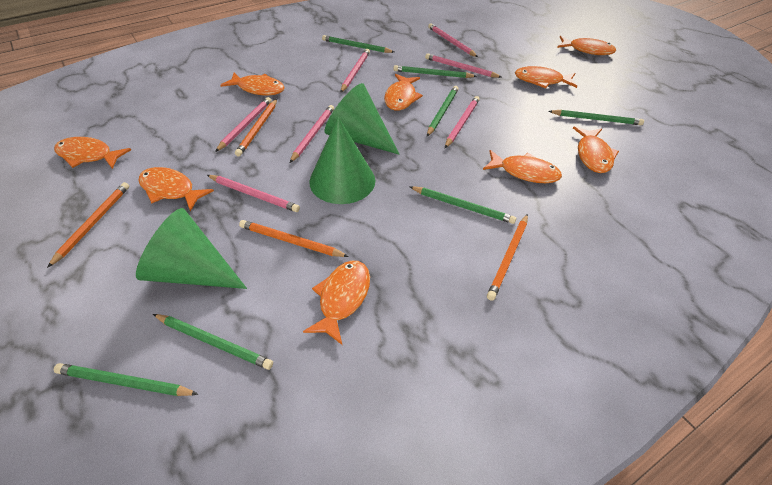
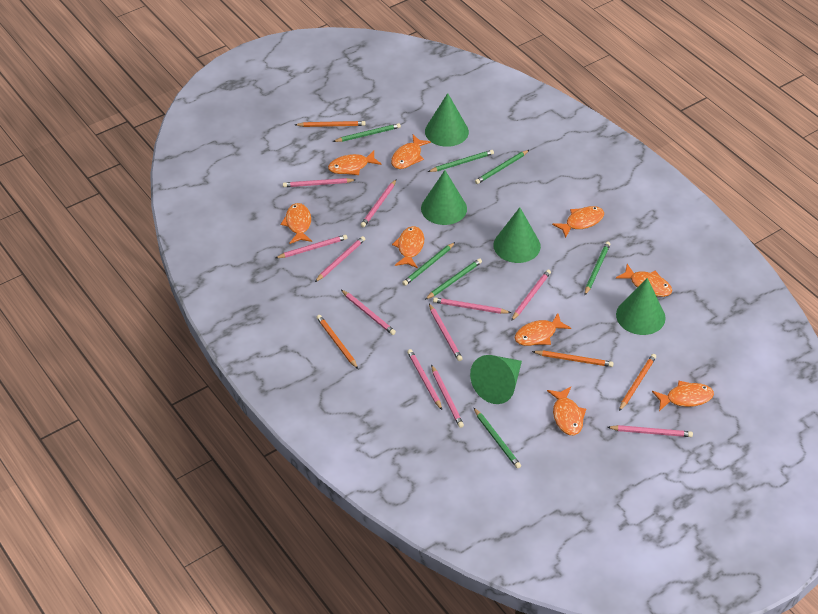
green cone: 3 -> 5
pink pencil: 7 -> 11

